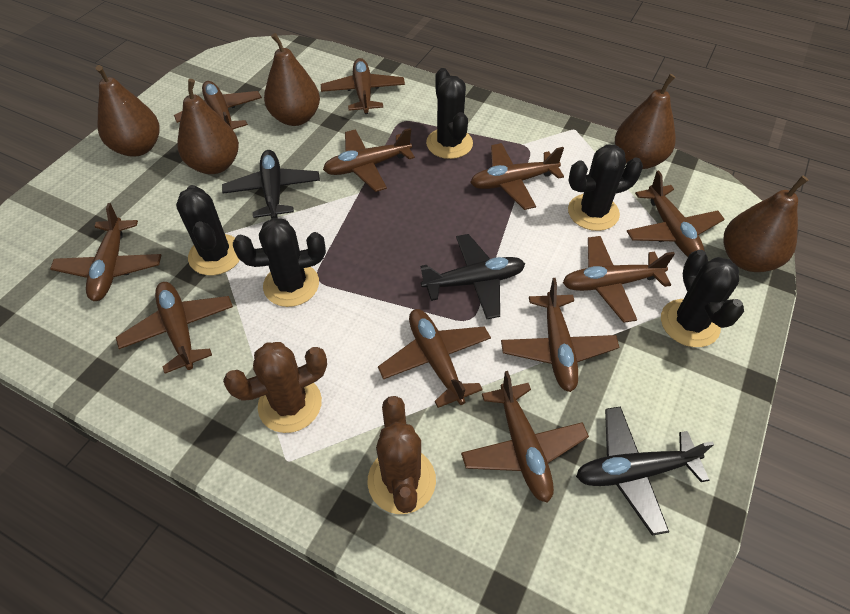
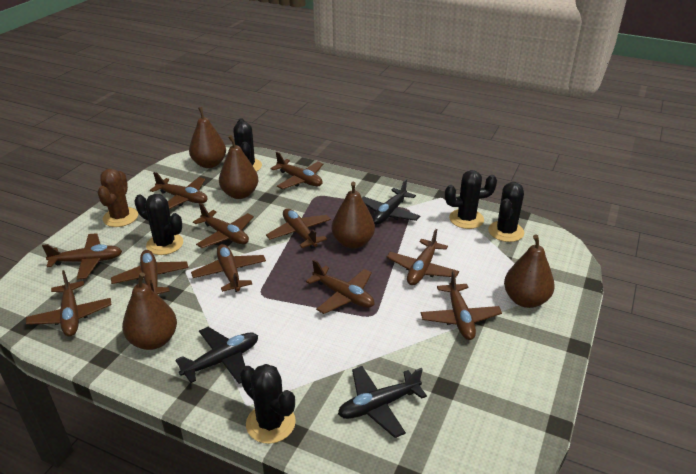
brown cactus: 2 -> 1

